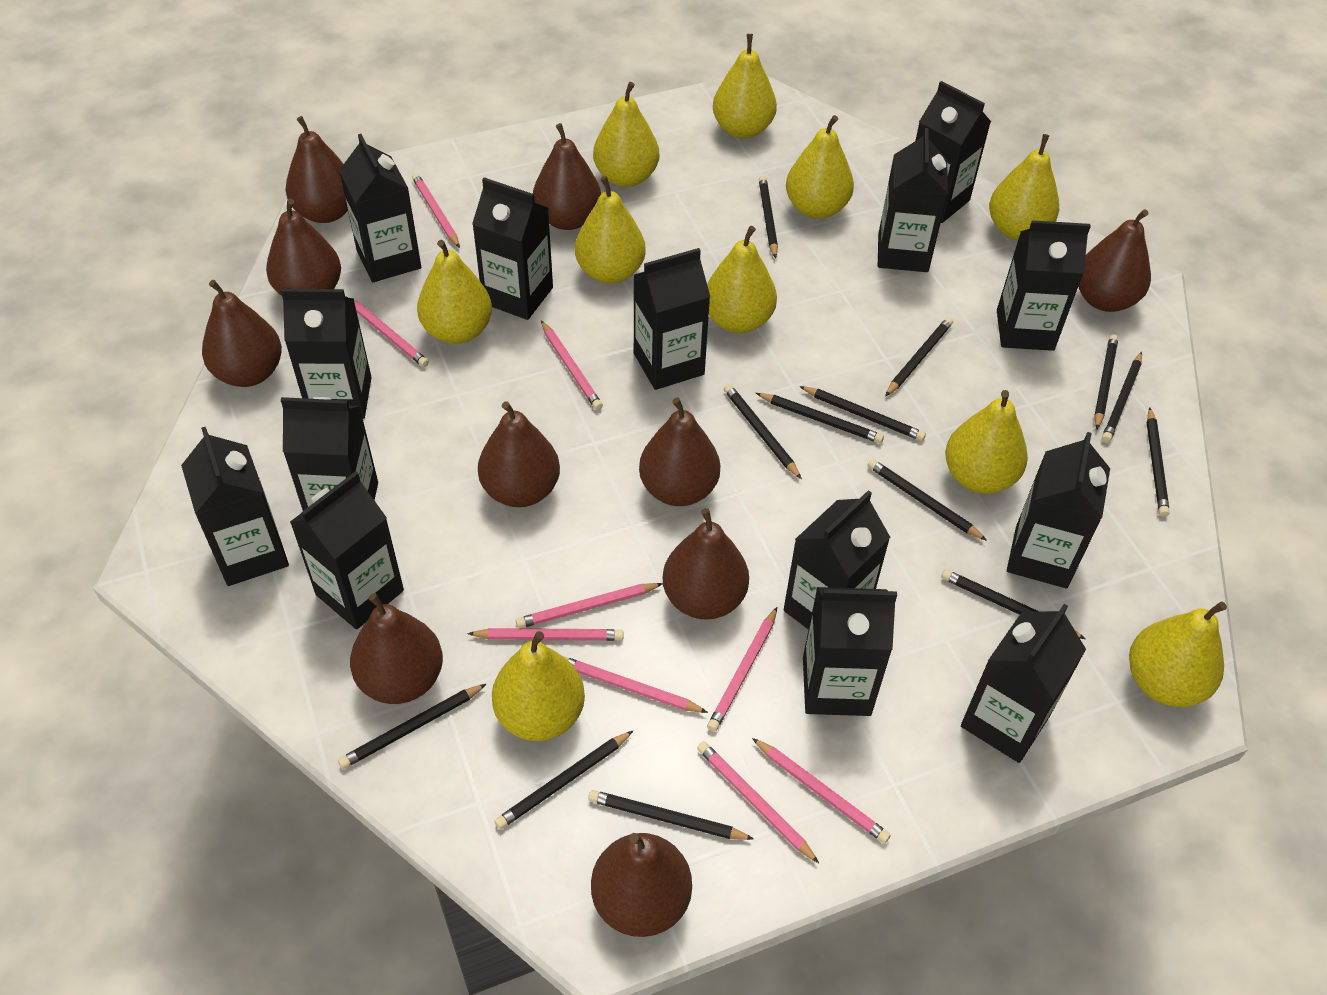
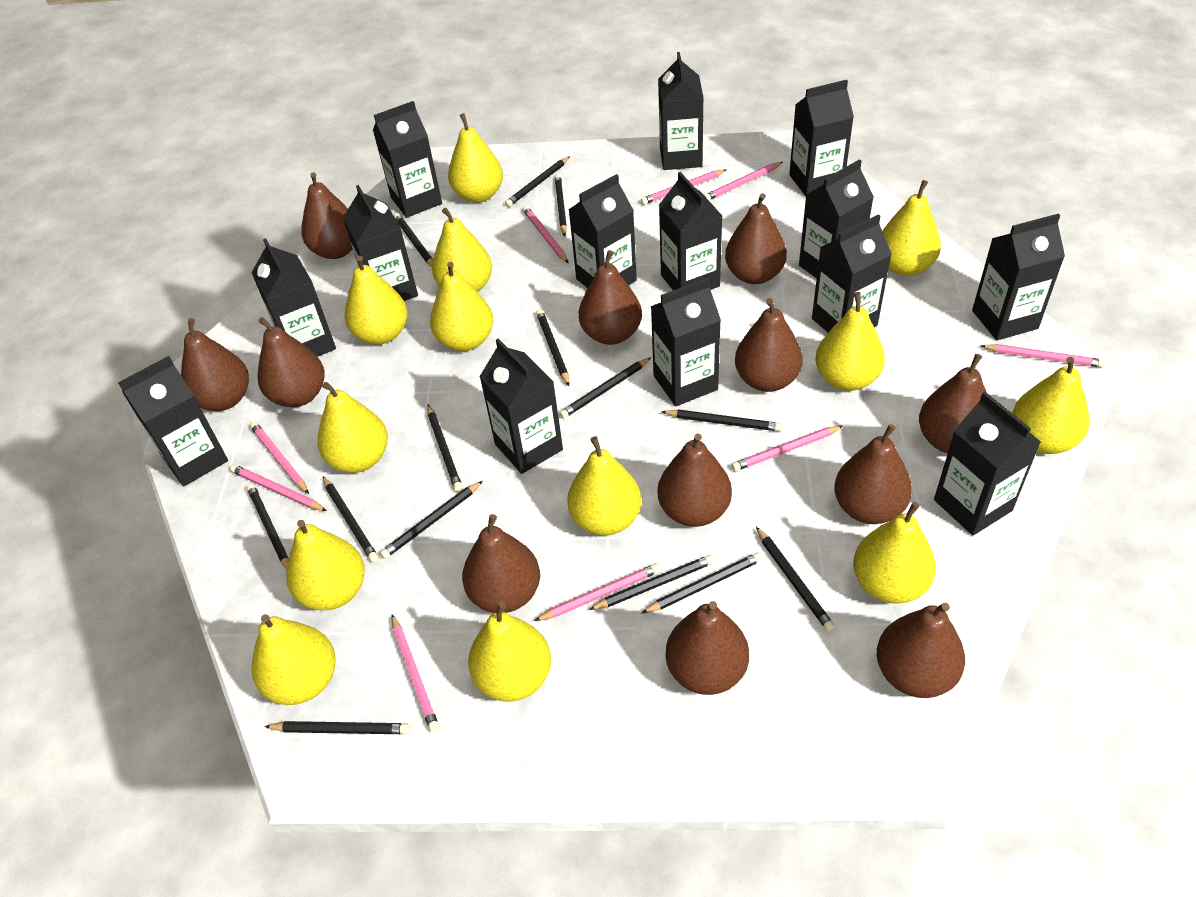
black pencil: 13 -> 14
brown pear: 10 -> 12
yellow pear: 10 -> 13

